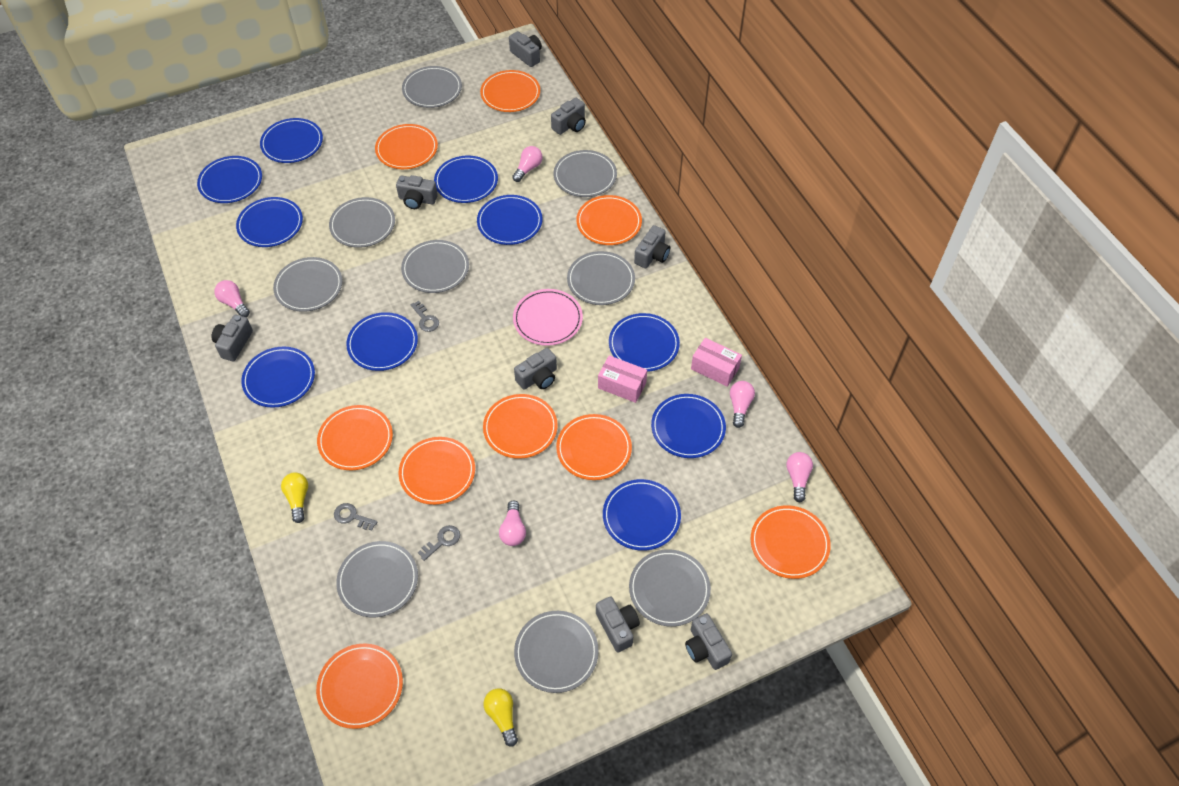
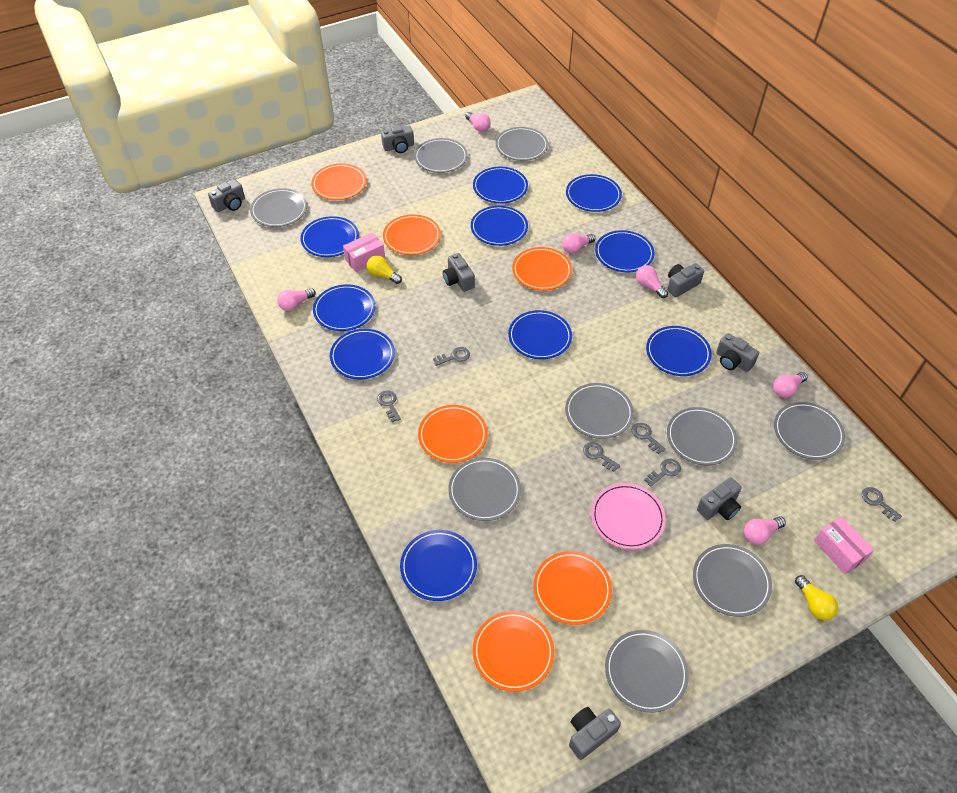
grey camera: 8 -> 7
grey key: 3 -> 6
orange plate: 9 -> 6
pink light bulb: 5 -> 6

